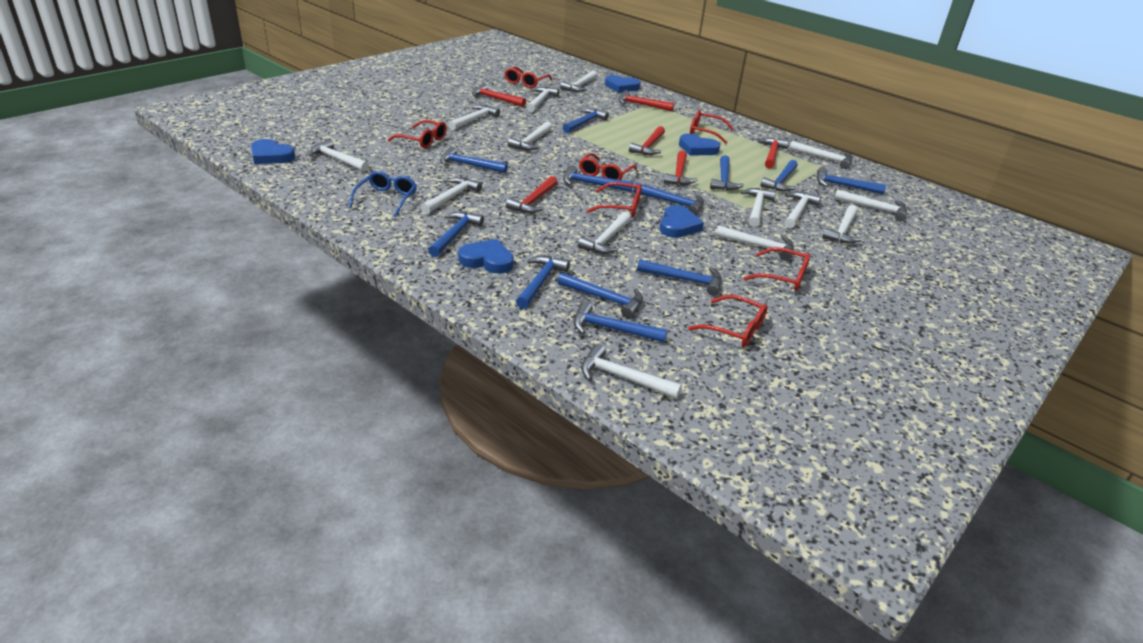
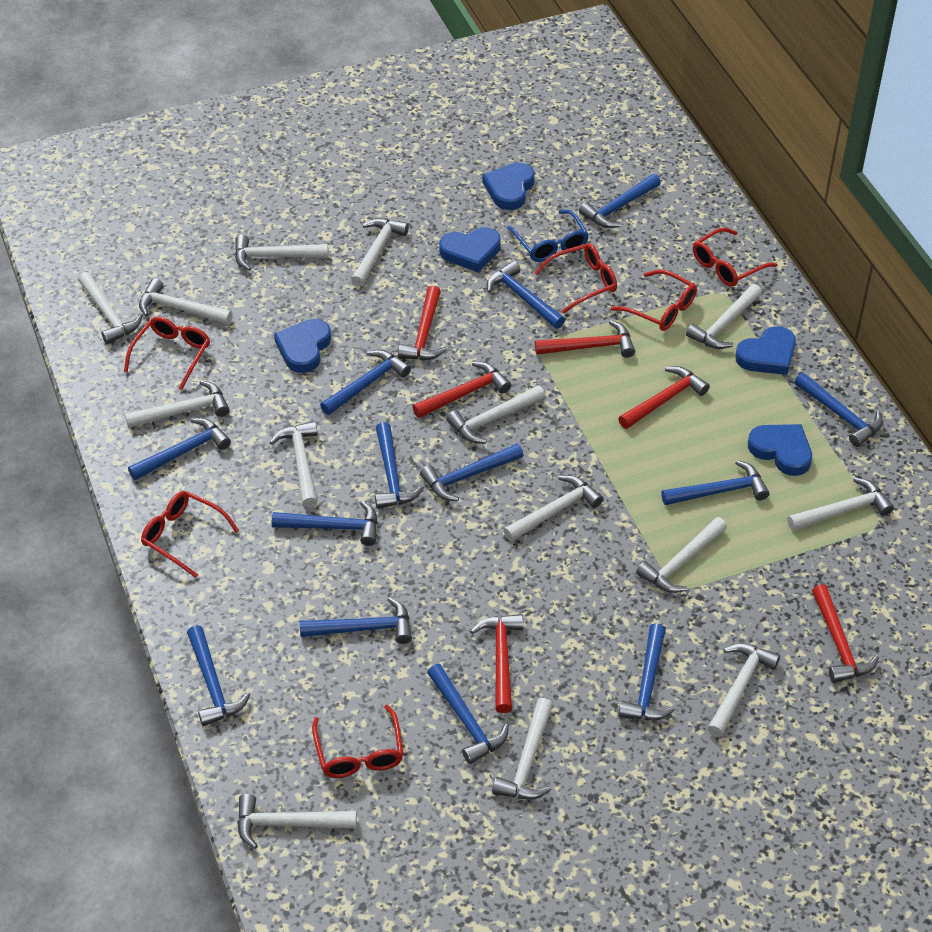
blue hammer: 12 -> 13
red glasses: 7 -> 6

